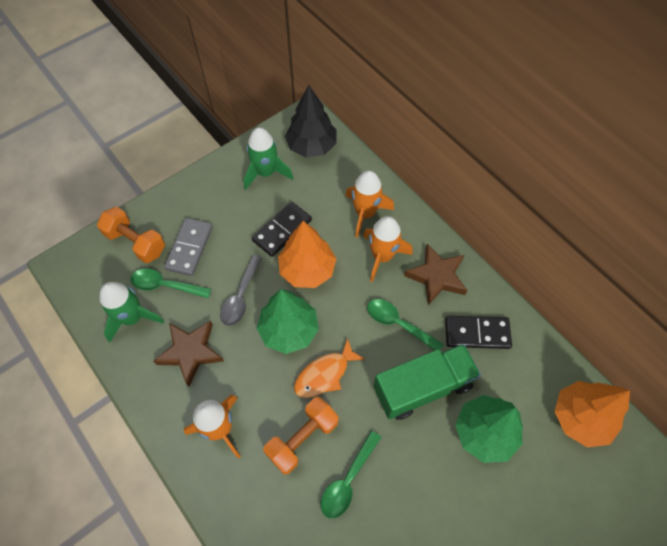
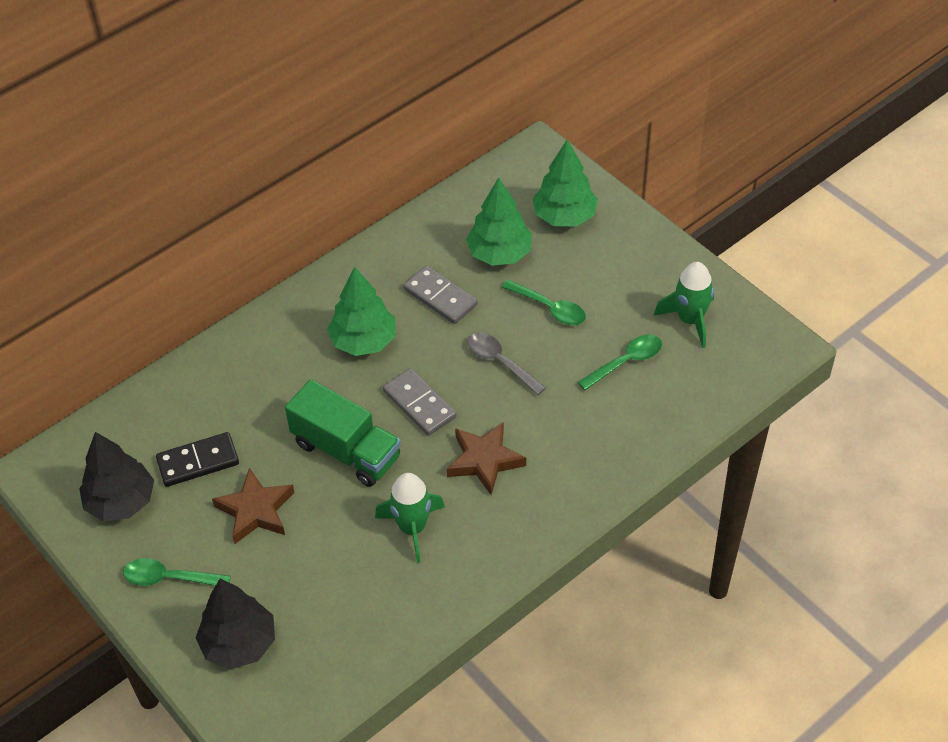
black domino: 2 -> 1
black tree: 1 -> 2
green tree: 2 -> 3
grey domino: 1 -> 2
orange dumbbell: 2 -> 0
orange fish: 1 -> 0
orange rocket: 3 -> 0
orange tree: 2 -> 0

